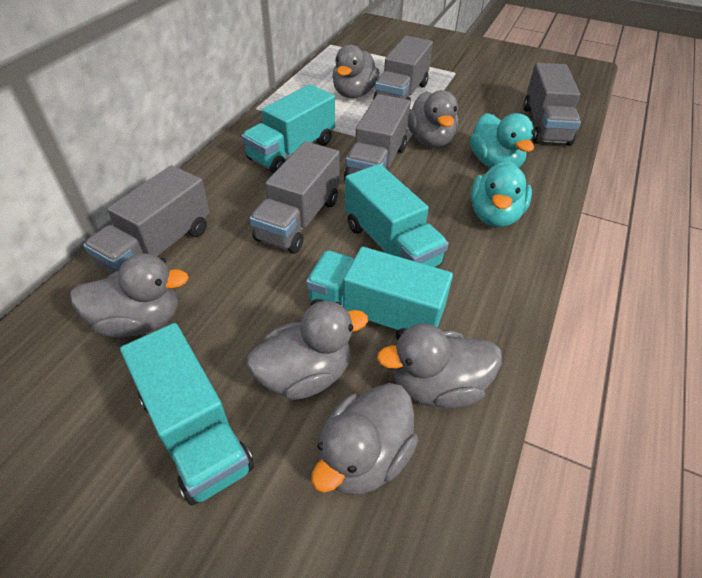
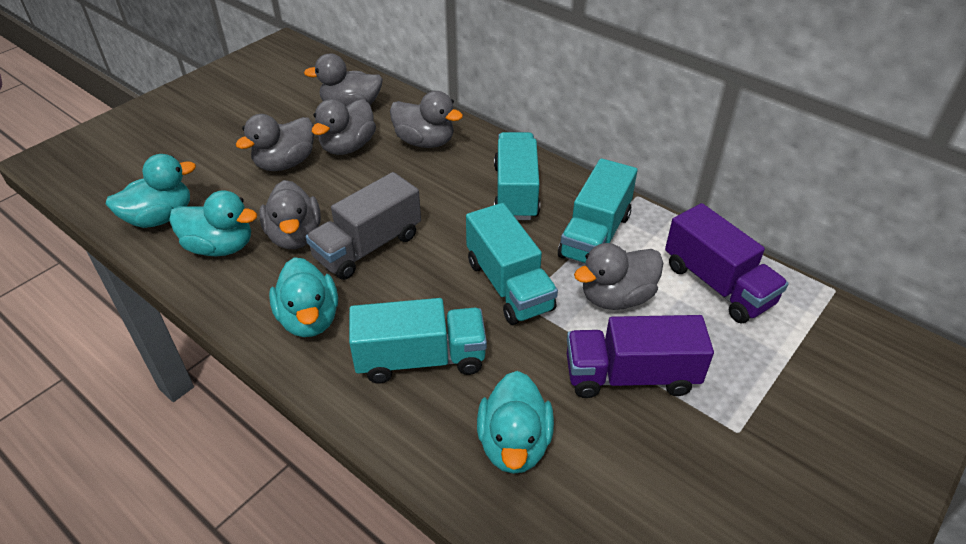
grey truck: 5 -> 1
purple truck: 0 -> 2
turquoise duck: 2 -> 4

